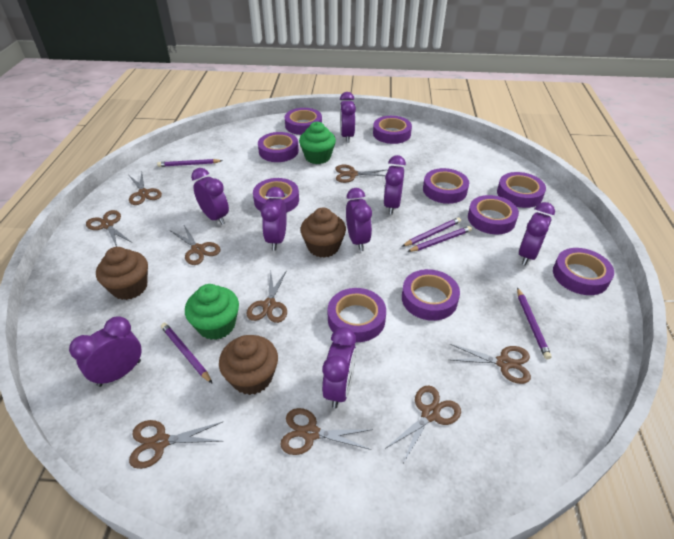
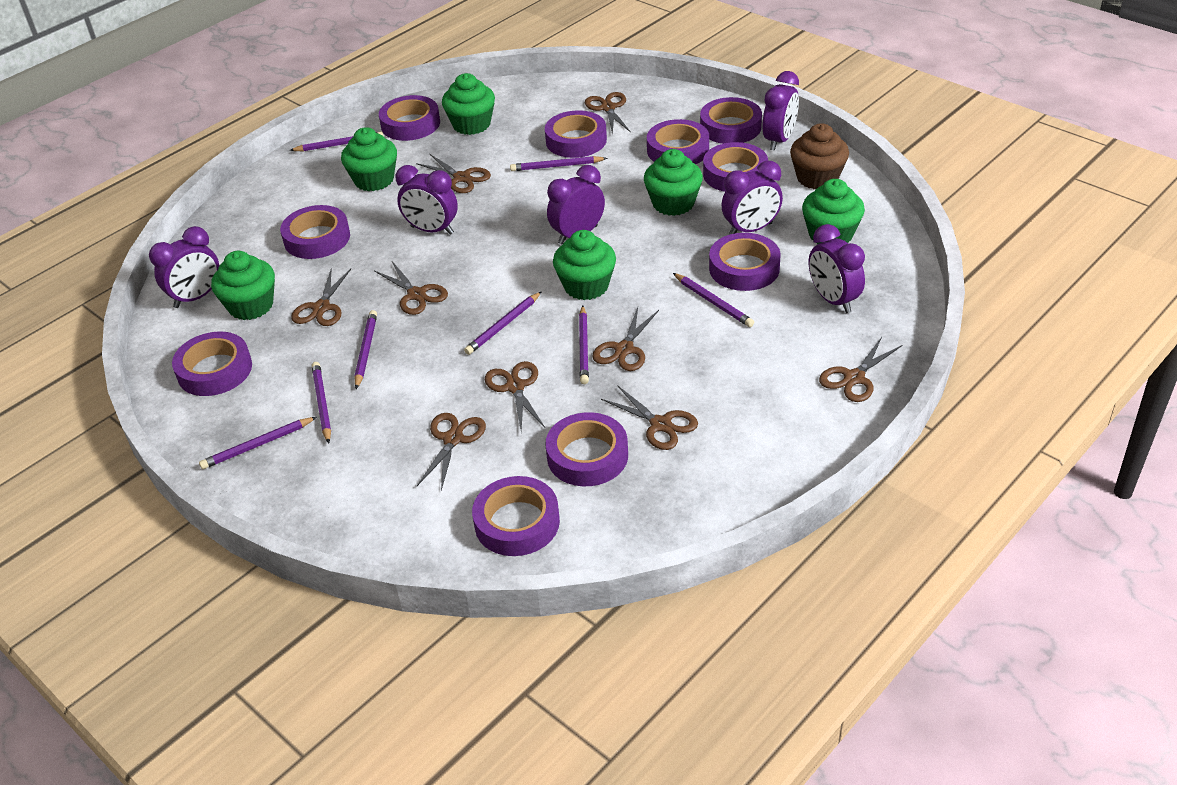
brown cupcake: 3 -> 1
green cupcake: 2 -> 6
purple clock: 8 -> 6
purple pencil: 5 -> 8

